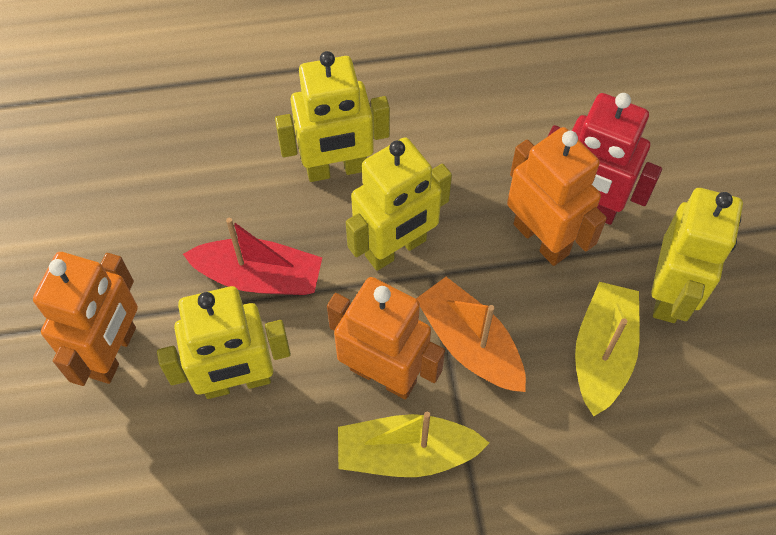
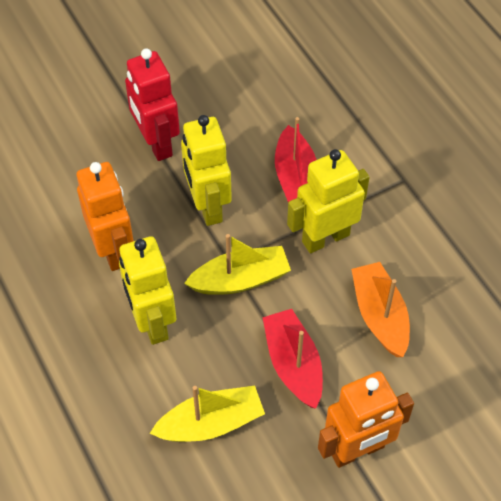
orange robot: 3 -> 2
red boat: 1 -> 2
yellow robot: 4 -> 3

